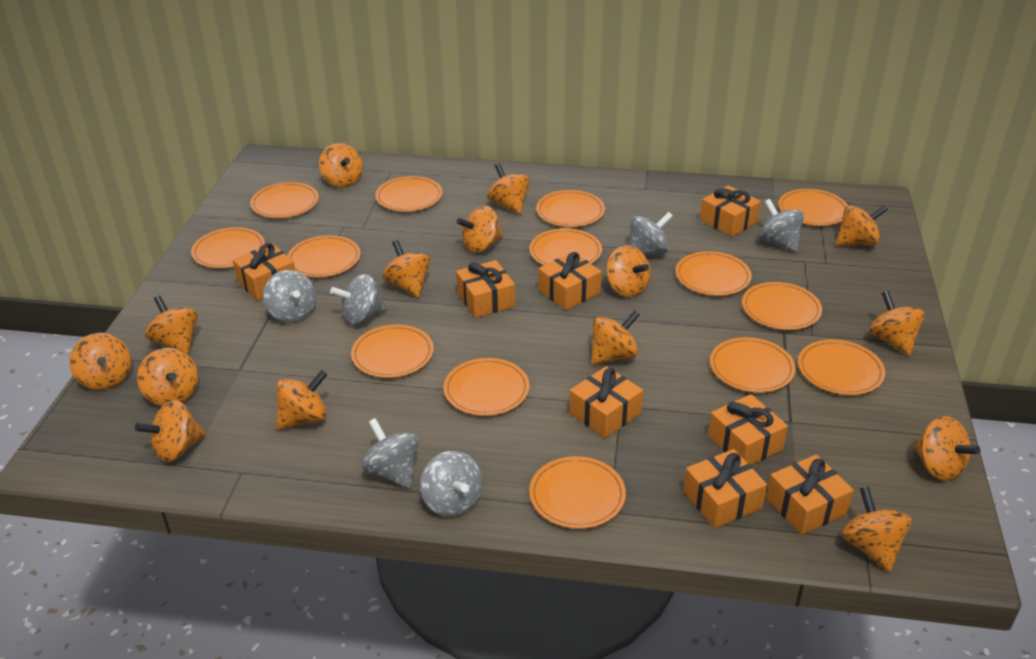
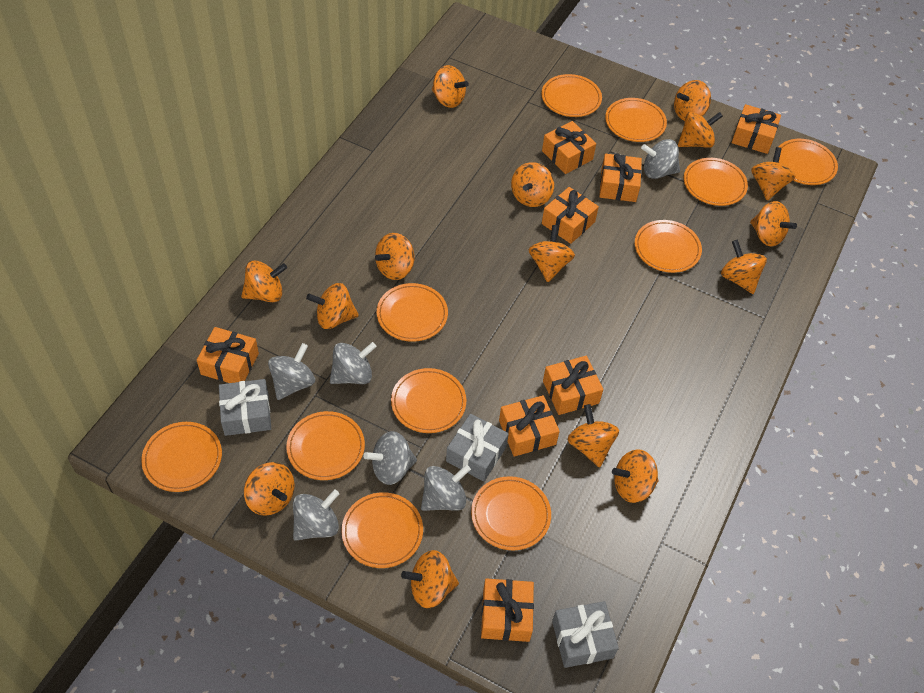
grey gift: 0 -> 3
orange plate: 14 -> 11

